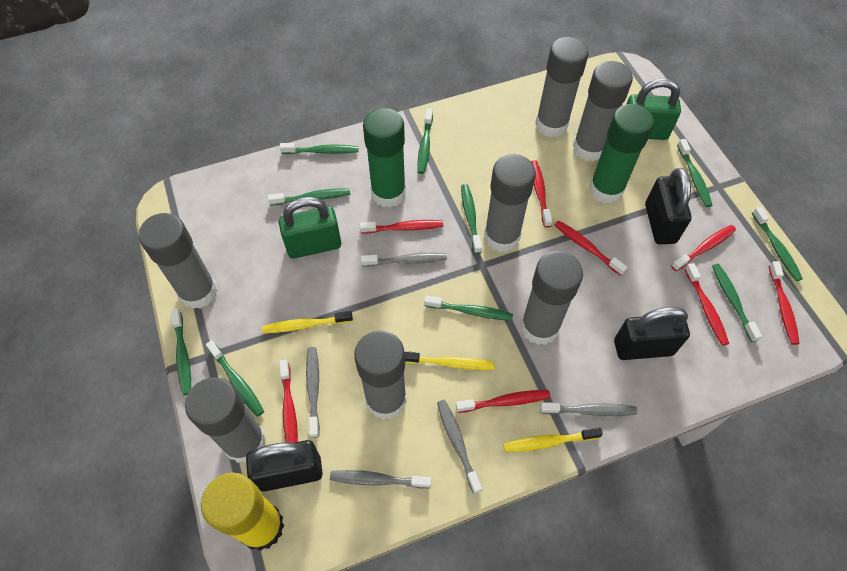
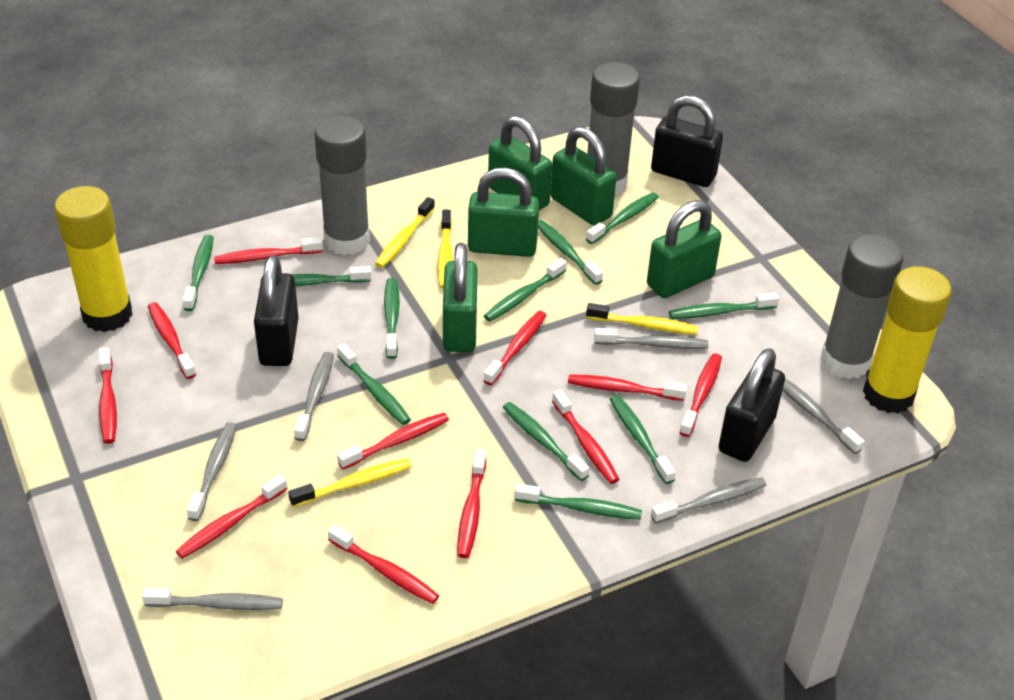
green glue stick: 2 -> 0
green padlock: 2 -> 5
green toothbrush: 10 -> 11
grey glue stick: 7 -> 3
grey toothbrush: 5 -> 6
red toothbrush: 8 -> 11
yellow glue stick: 1 -> 2
yellow toothbrush: 3 -> 4

